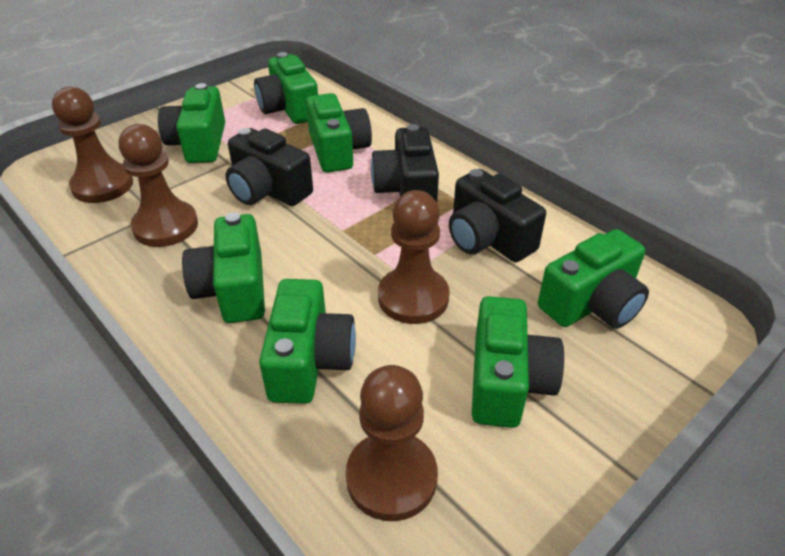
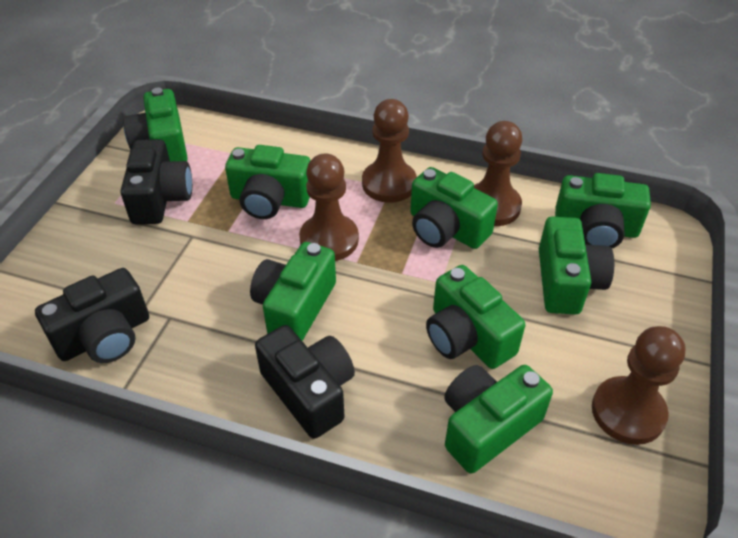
green camera: 7 -> 8

